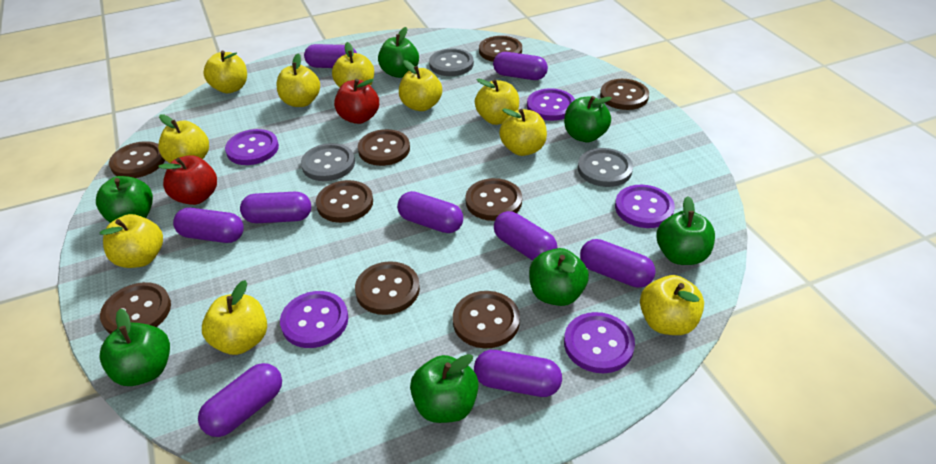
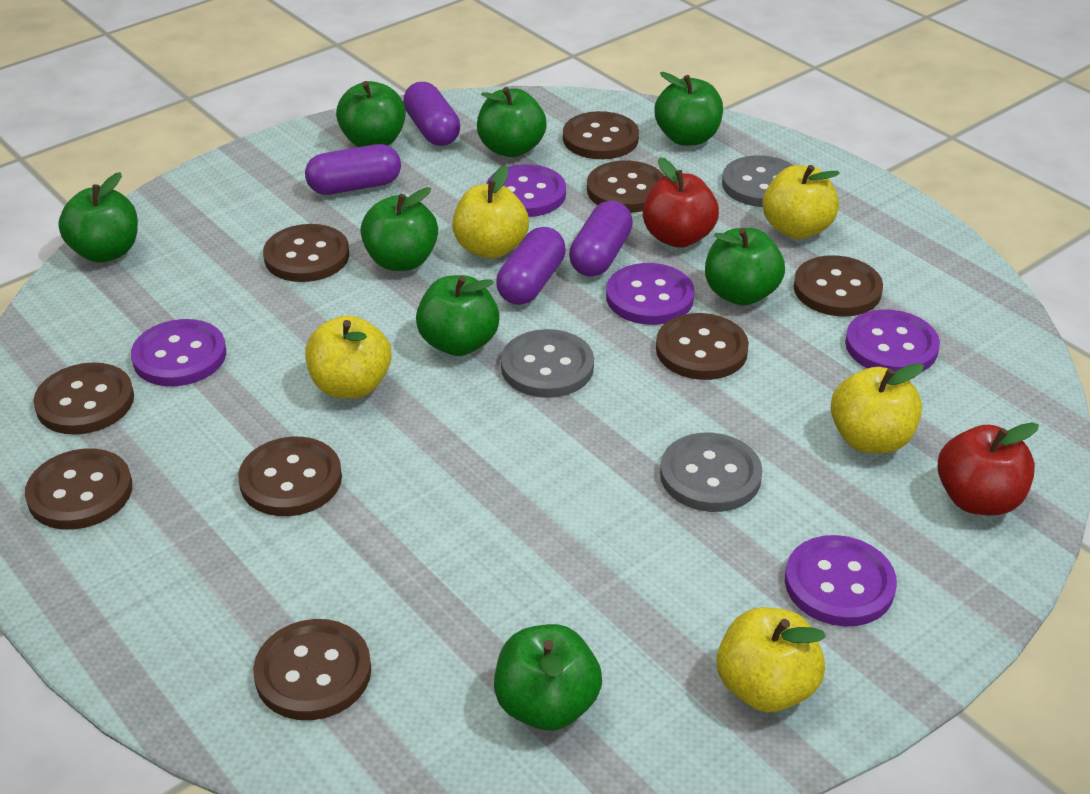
green apple: 7 -> 8
purple capsule: 9 -> 4
yellow apple: 10 -> 5

